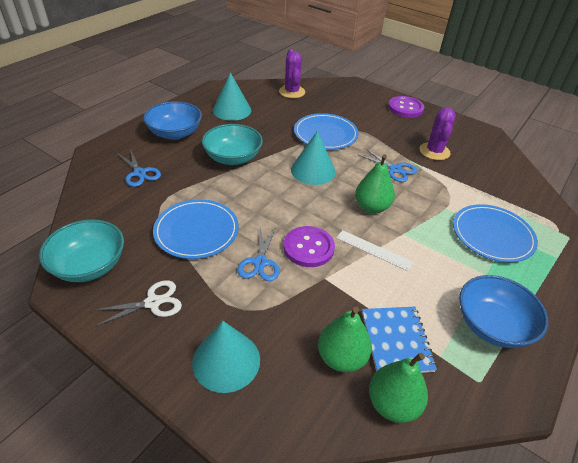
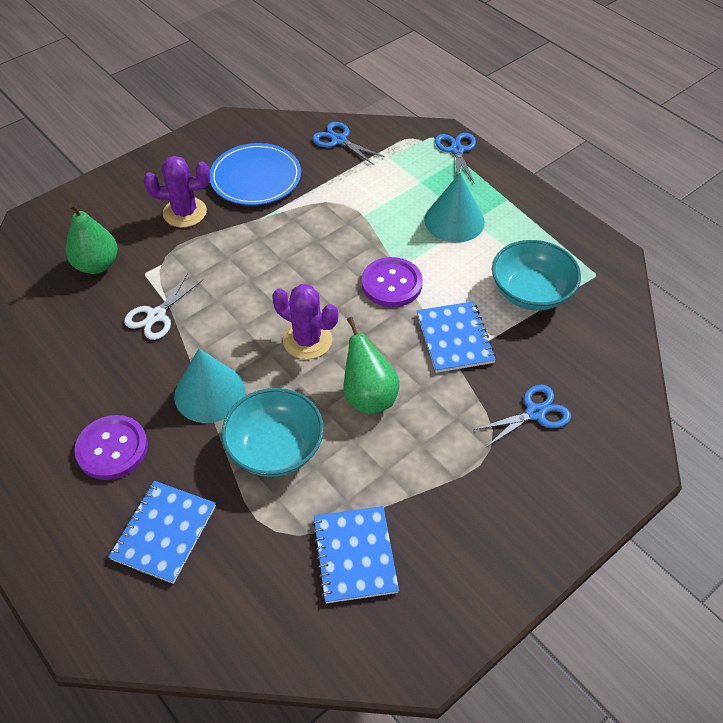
blue bowl: 2 -> 0
blue notebook: 1 -> 3
blue plate: 3 -> 1
green pear: 3 -> 2
turquoise cone: 3 -> 2
white ruler: 1 -> 0

